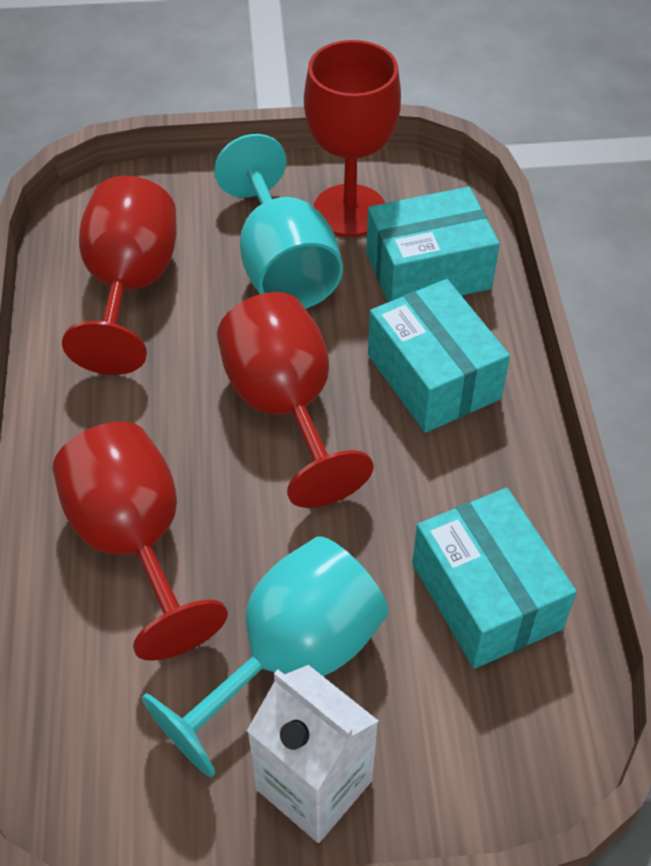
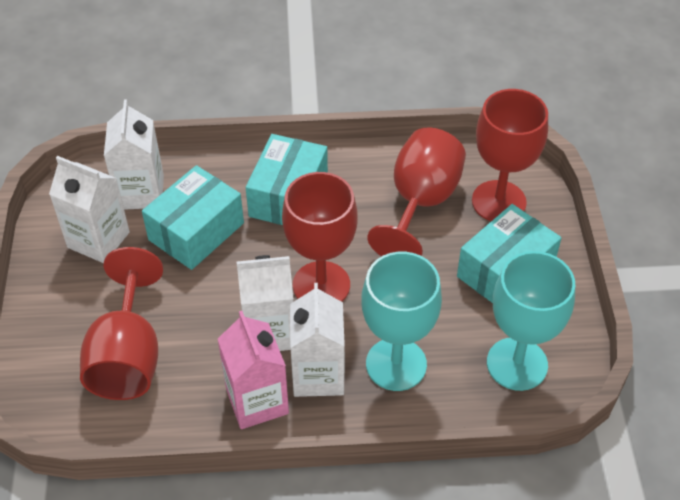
pink carton: 0 -> 1
white carton: 1 -> 4

